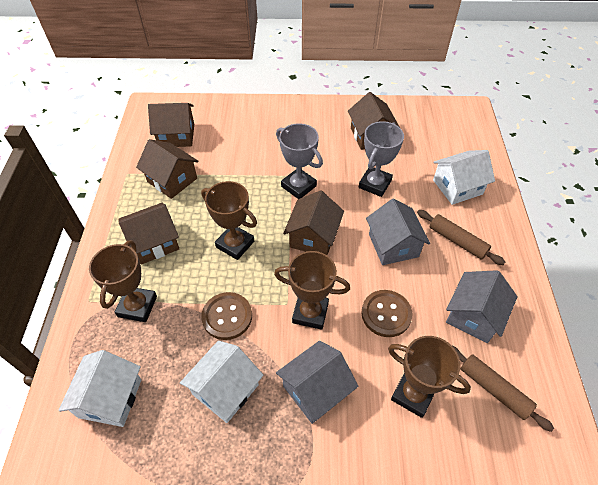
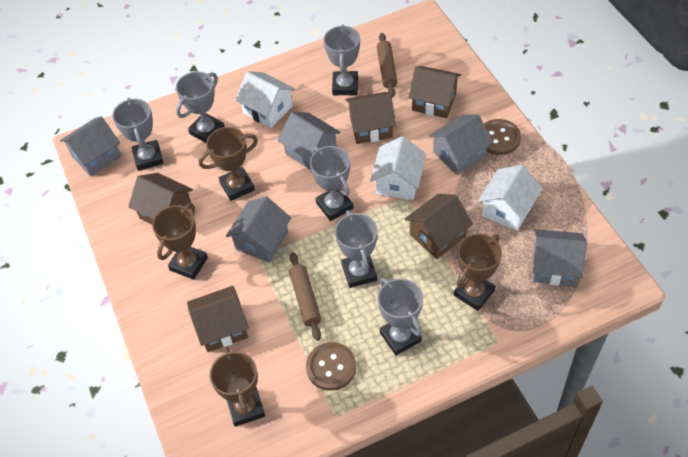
grey house: 3 -> 5
grey trophy: 2 -> 6

